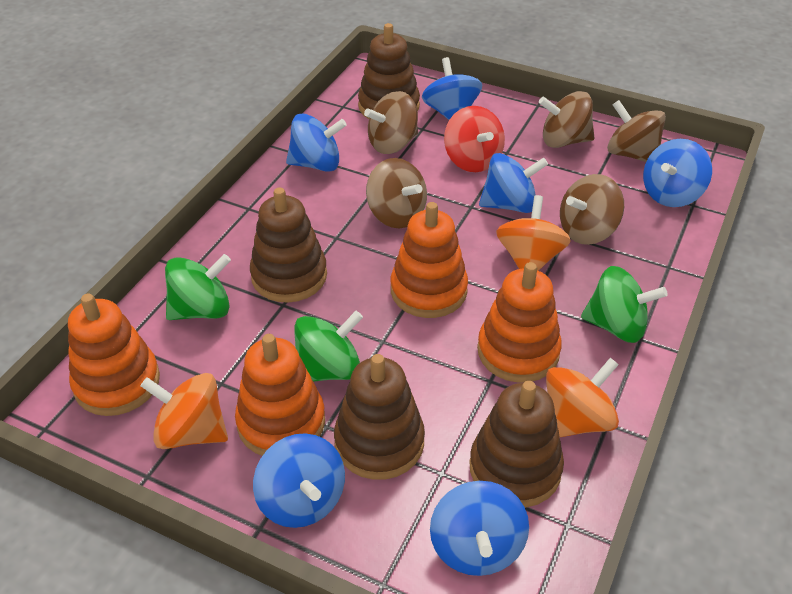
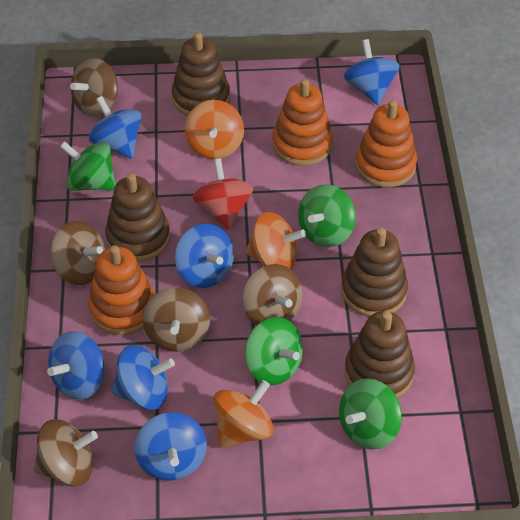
green spinning top: 3 -> 4
orange stacking toy: 4 -> 3

